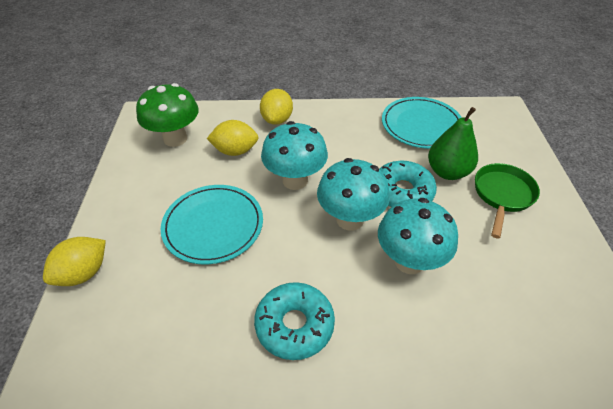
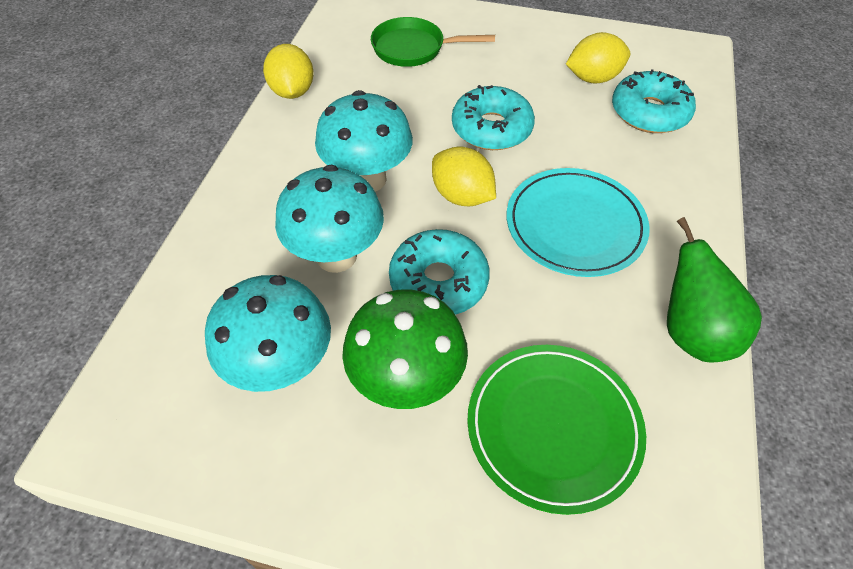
green plate: 0 -> 1
turquoise donut: 2 -> 3
turquoise plate: 2 -> 1

